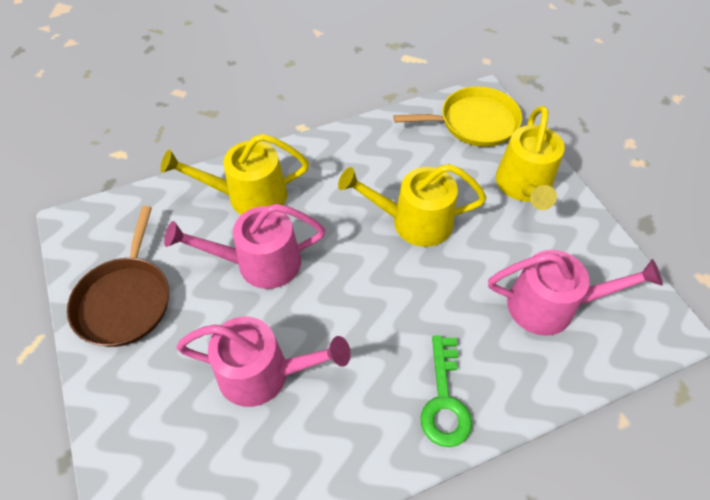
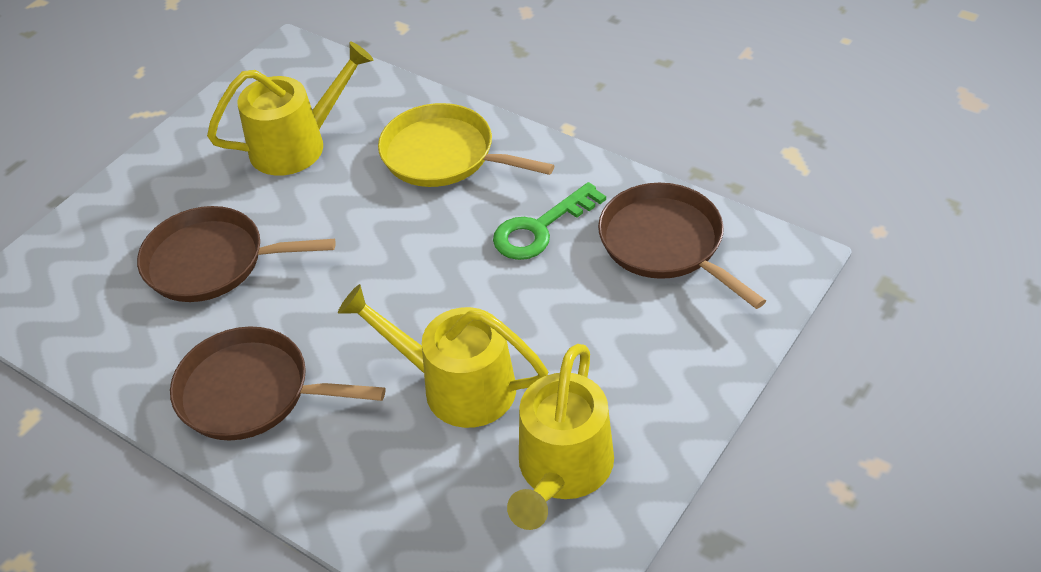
brown pan: 1 -> 3
pink watering can: 3 -> 0

